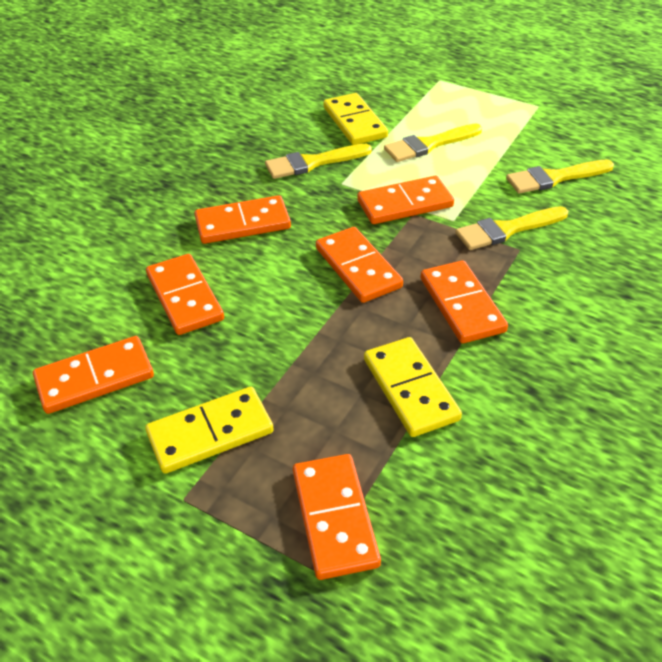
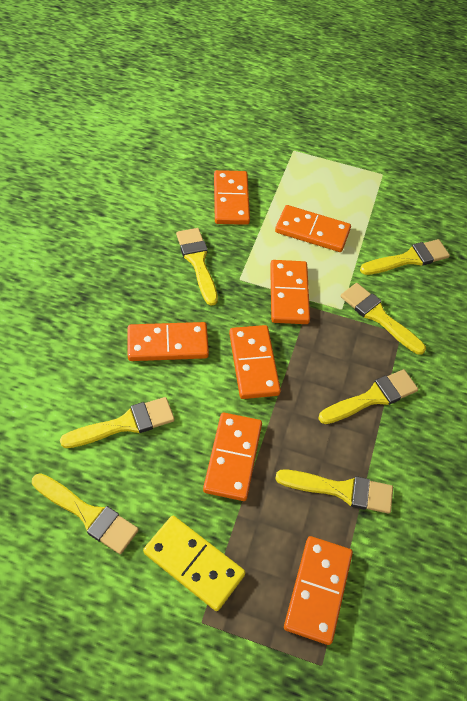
yellow brush: 4 -> 7
yellow domino: 3 -> 1

